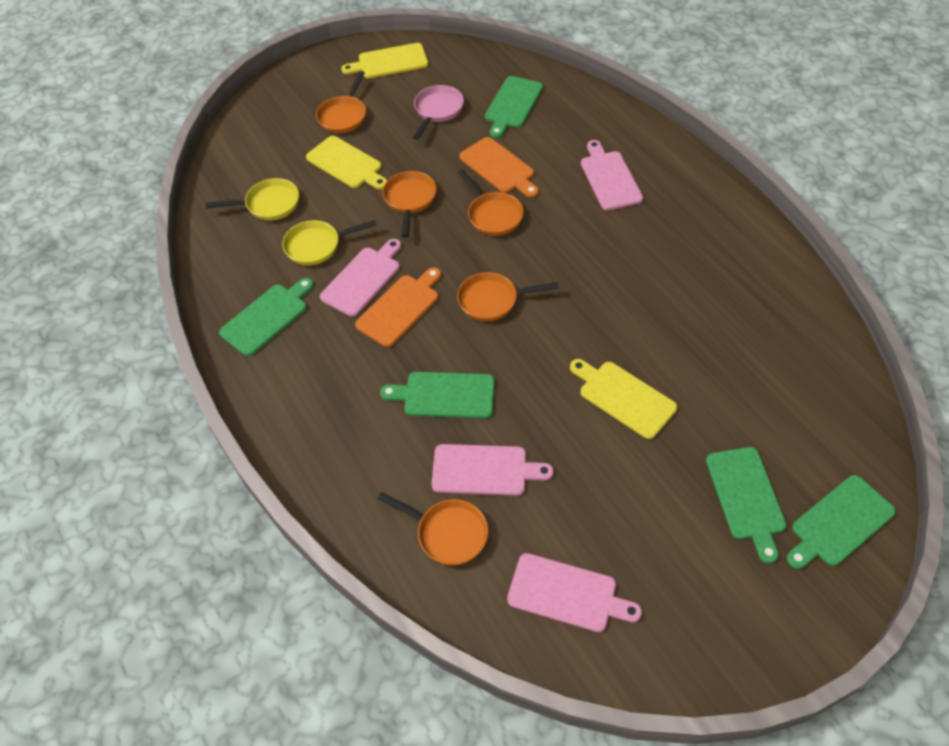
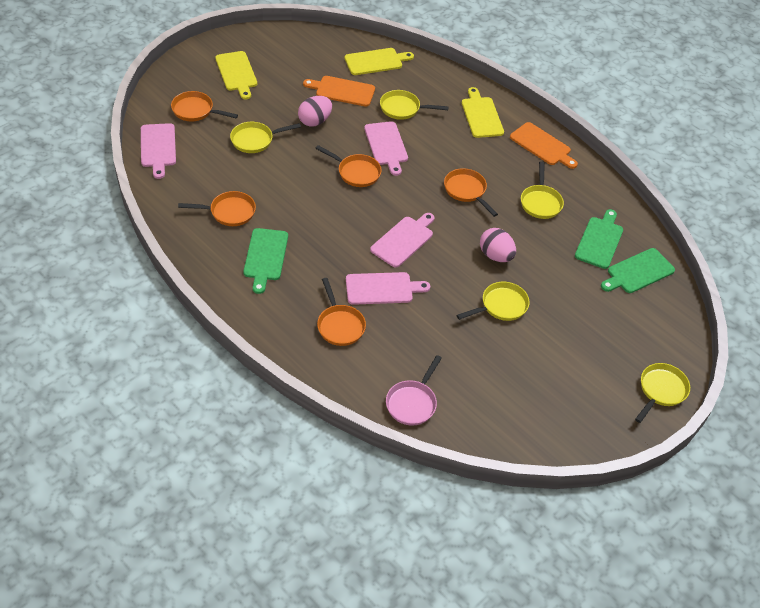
green cutting board: 5 -> 3
pink egg: 0 -> 2
yellow pan: 2 -> 5

